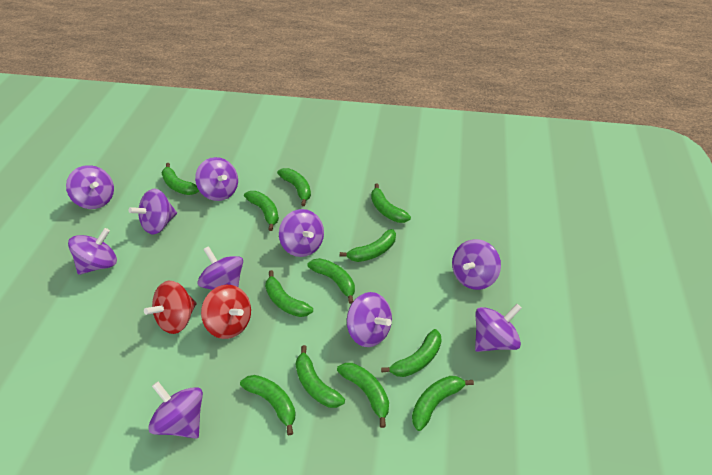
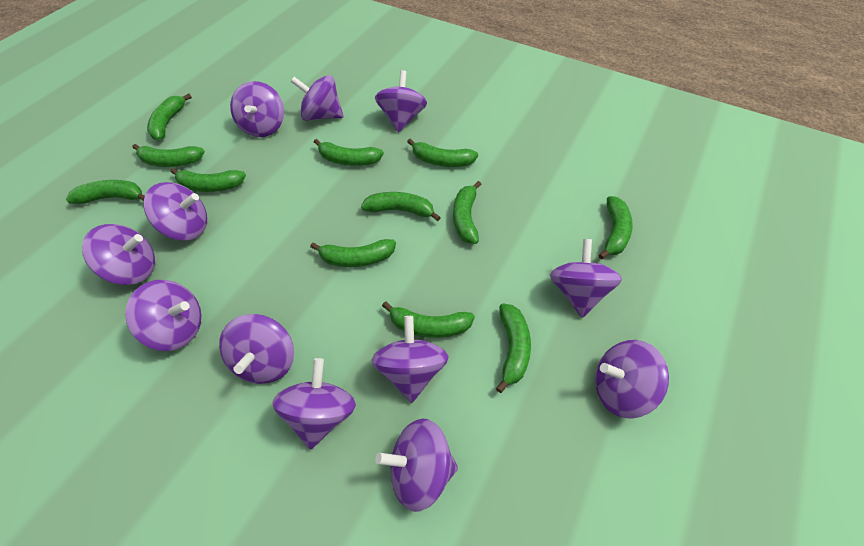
purple spinning top: 10 -> 12
red spinning top: 2 -> 0

